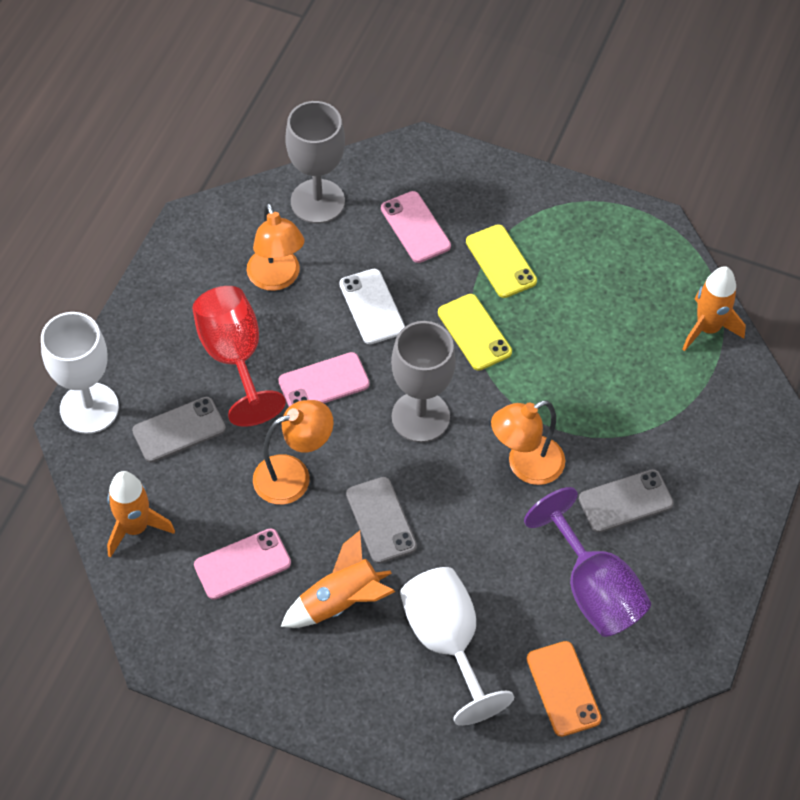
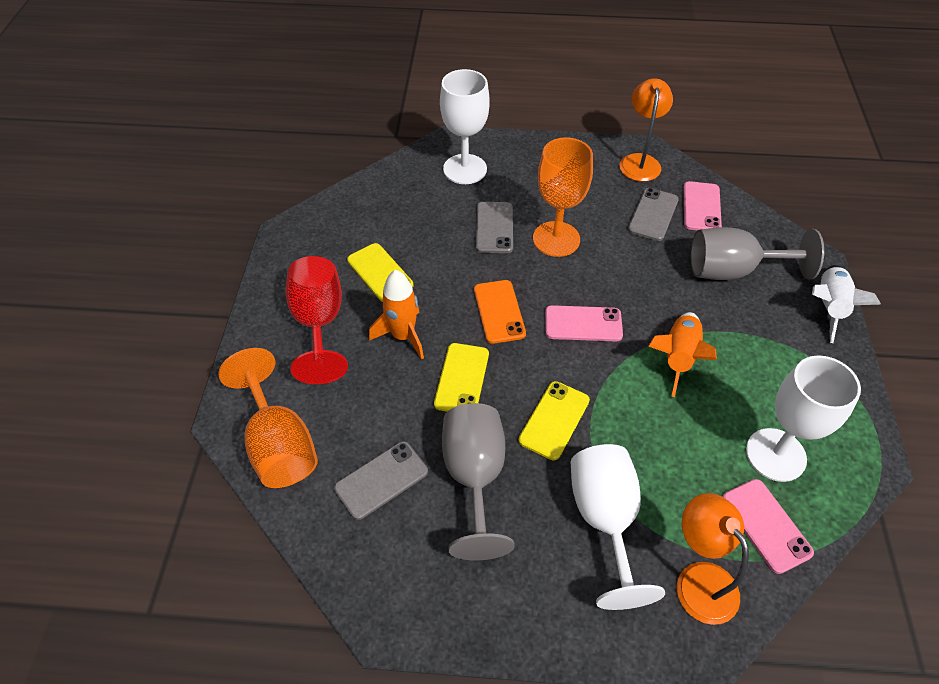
orange goblet: 0 -> 2
orange lamp: 3 -> 2
orange rocket: 3 -> 2
purple goblet: 1 -> 0
white goblet: 2 -> 3
white phone: 1 -> 0
white rocket: 0 -> 1
yellow phone: 2 -> 3

